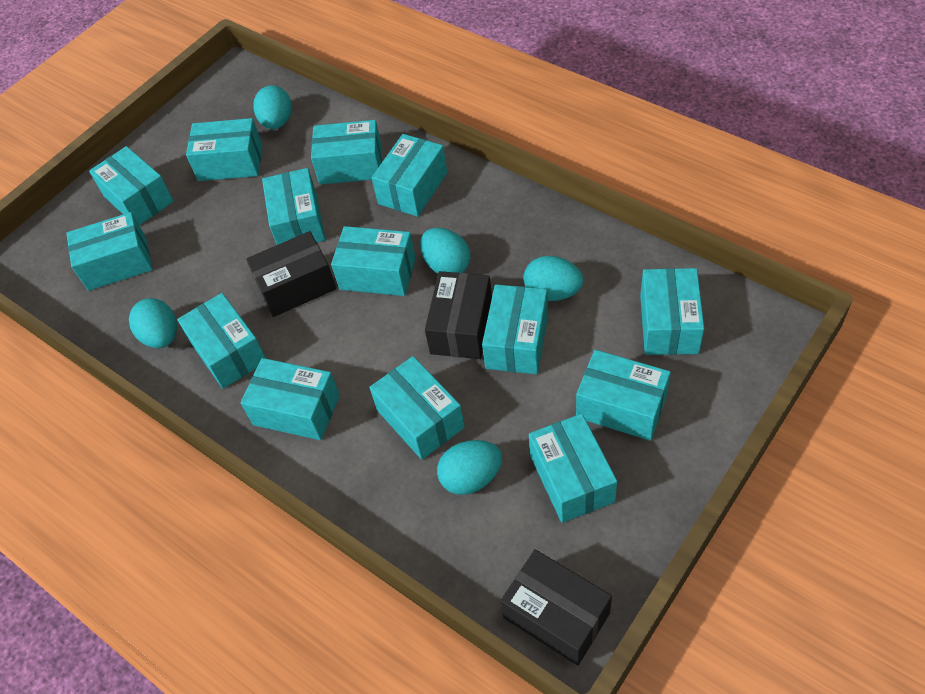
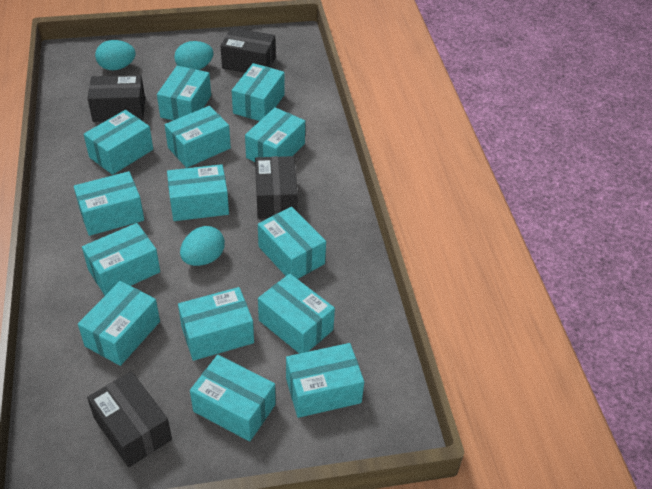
black box: 3 -> 4
turquoise egg: 5 -> 3

